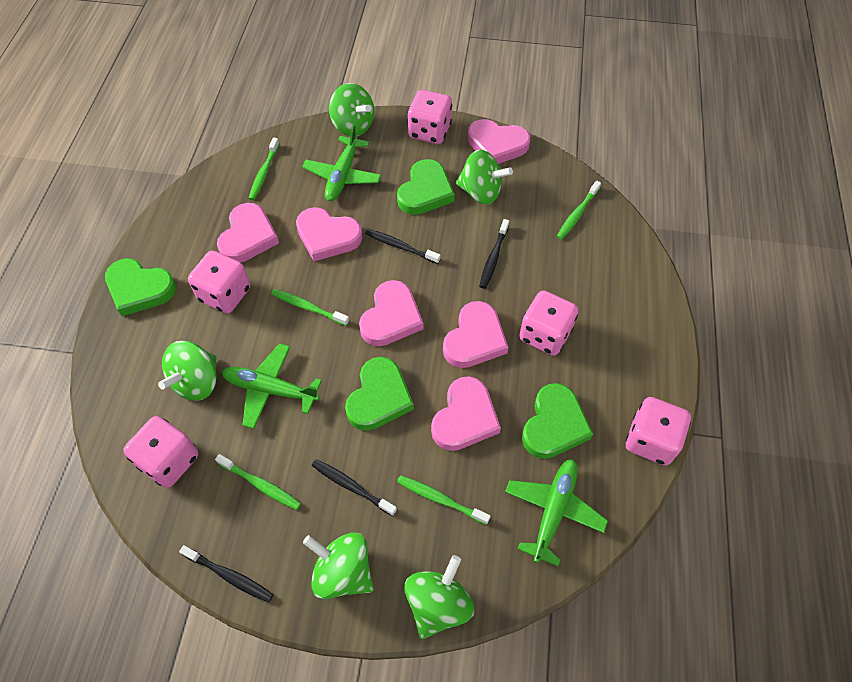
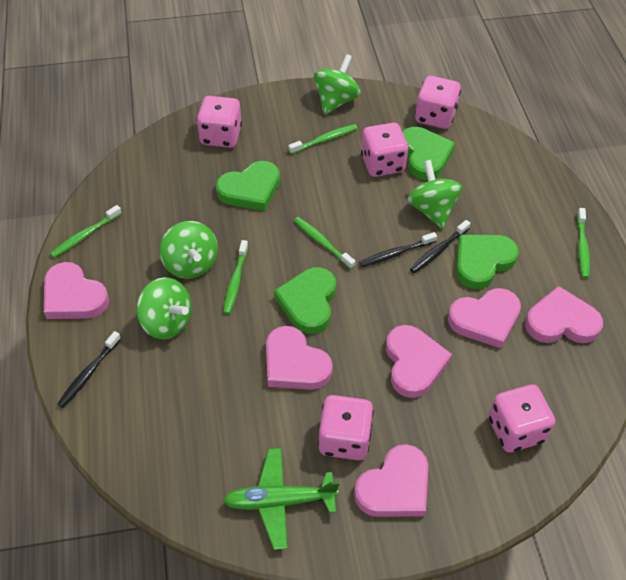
black toothbrush: 4 -> 3
green plane: 3 -> 1
green spinning top: 5 -> 4

